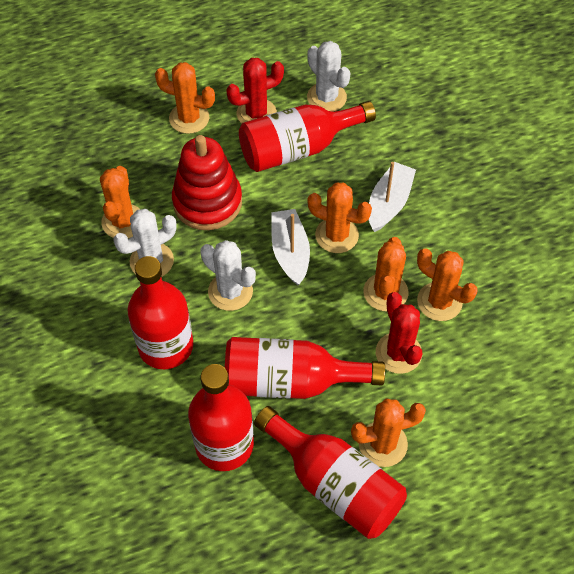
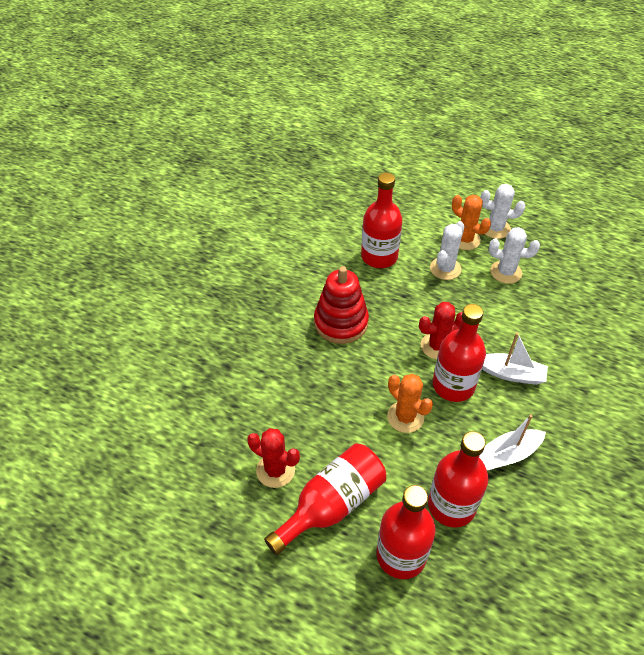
orange cactus: 6 -> 2

